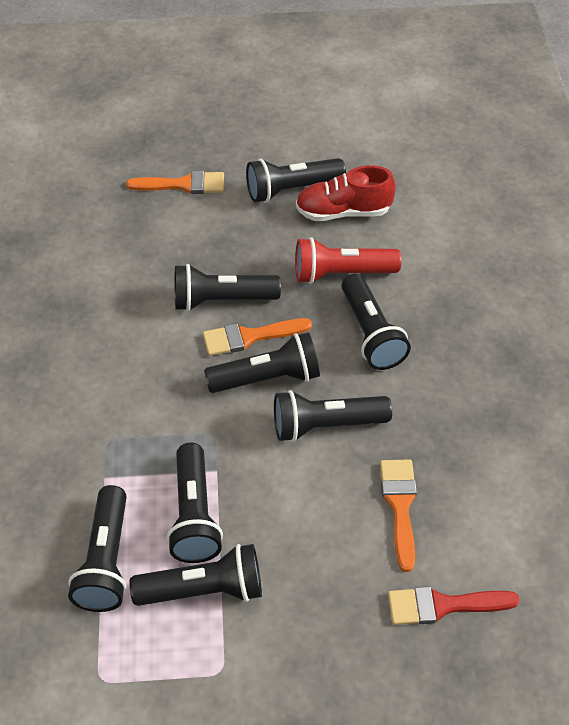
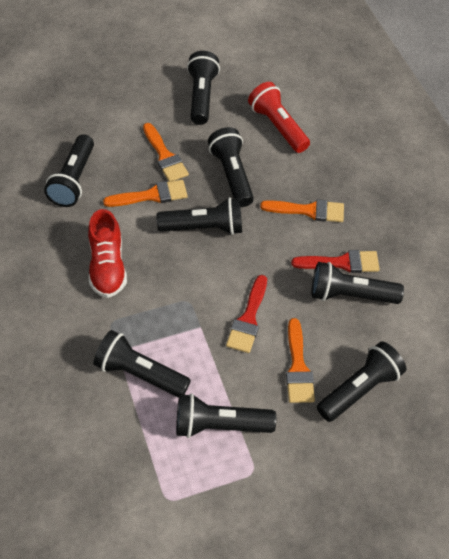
orange brush: 3 -> 4
red brush: 1 -> 2

